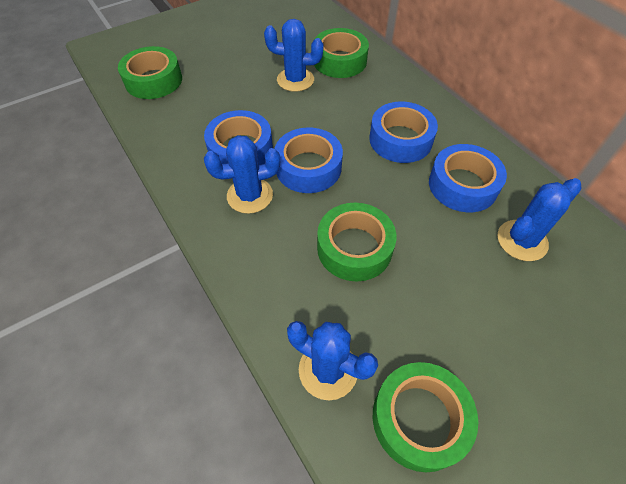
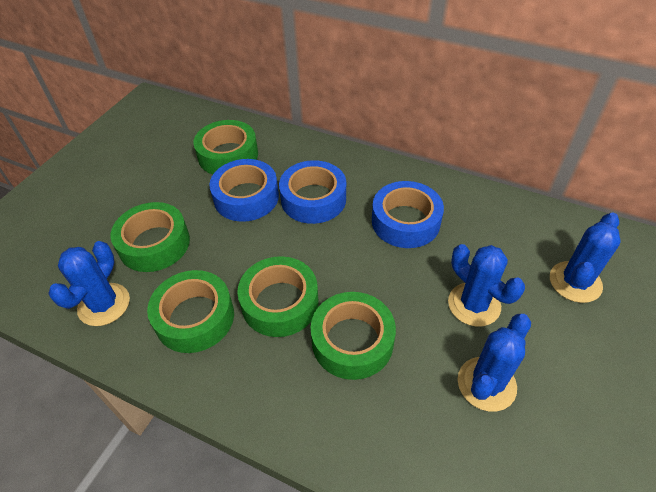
blue tape: 4 -> 3
green tape: 4 -> 5

